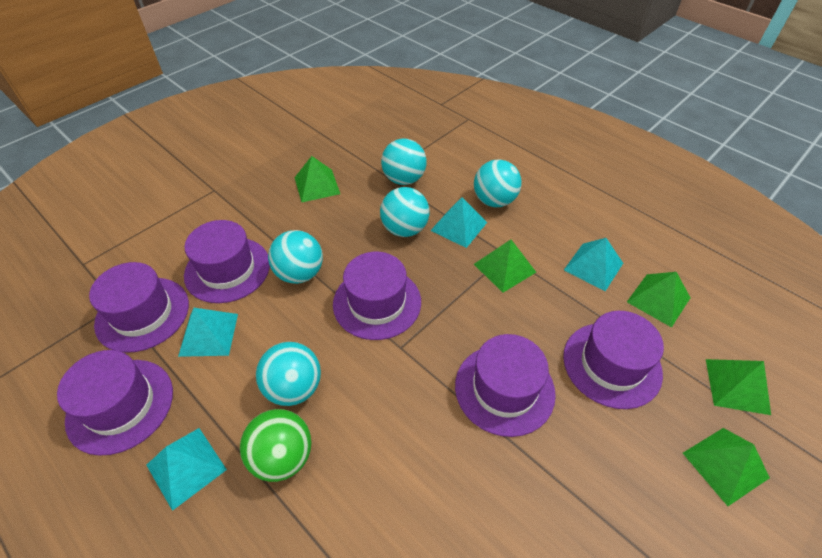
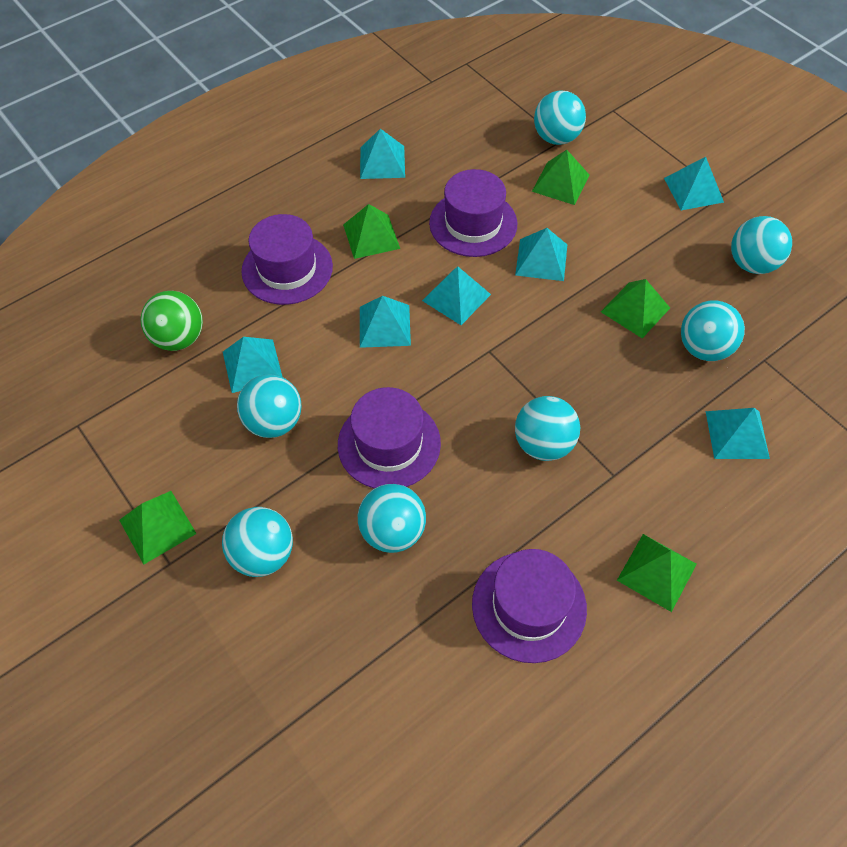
purple hat: 6 -> 4
turquoise ball: 5 -> 7
turquoise pyramid: 4 -> 7

